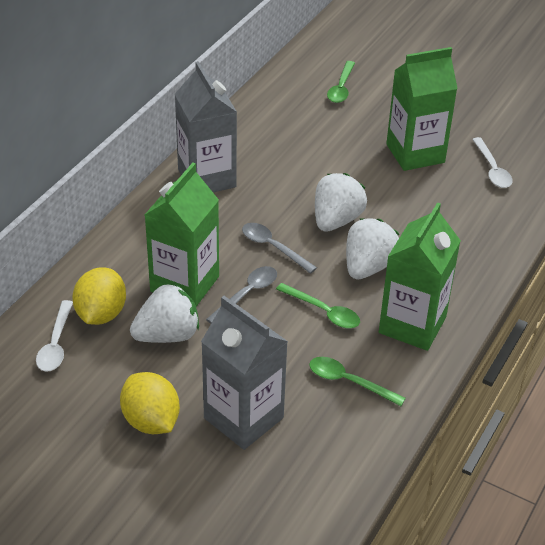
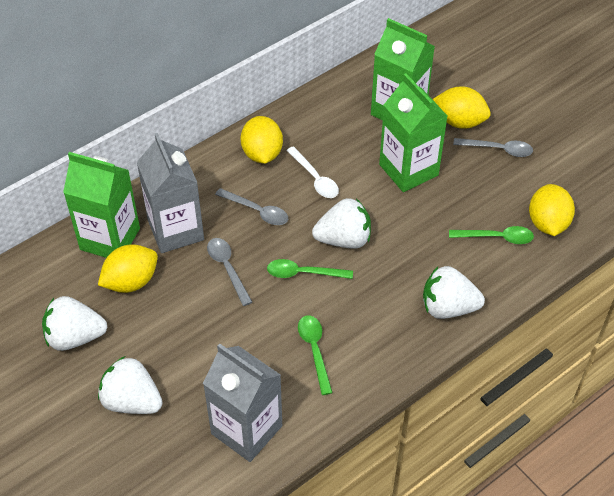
grey spoon: 2 -> 3
white spoon: 2 -> 1
white strawberry: 3 -> 4
yellow lemon: 2 -> 4

